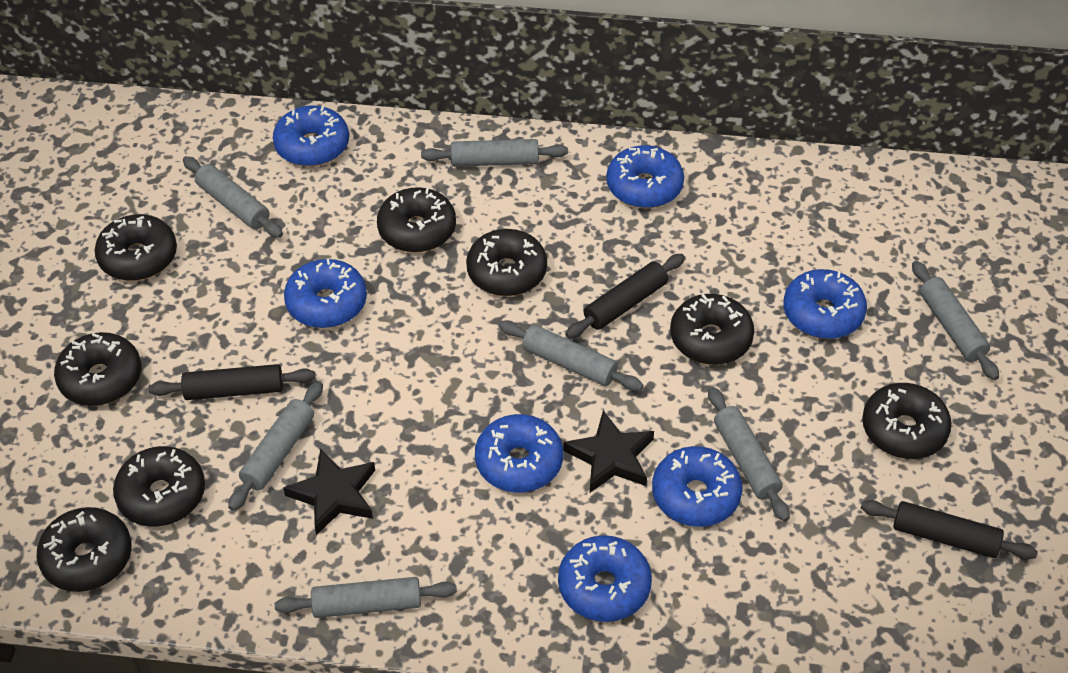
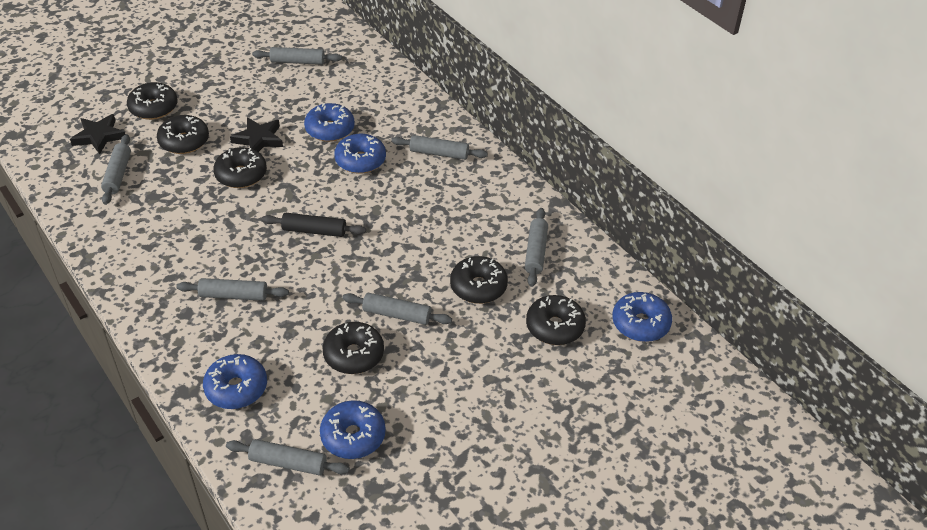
black donut: 8 -> 6
black rolling pin: 3 -> 1
blue donut: 7 -> 5

